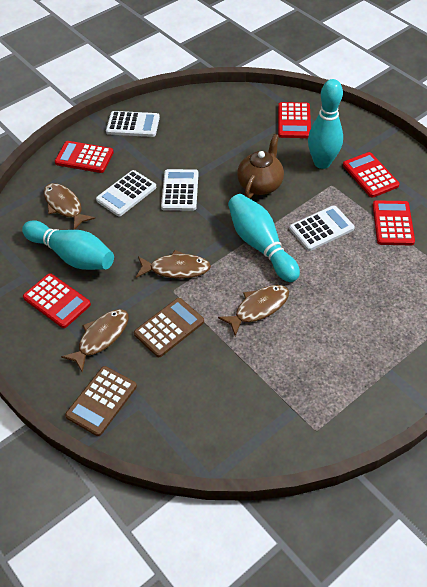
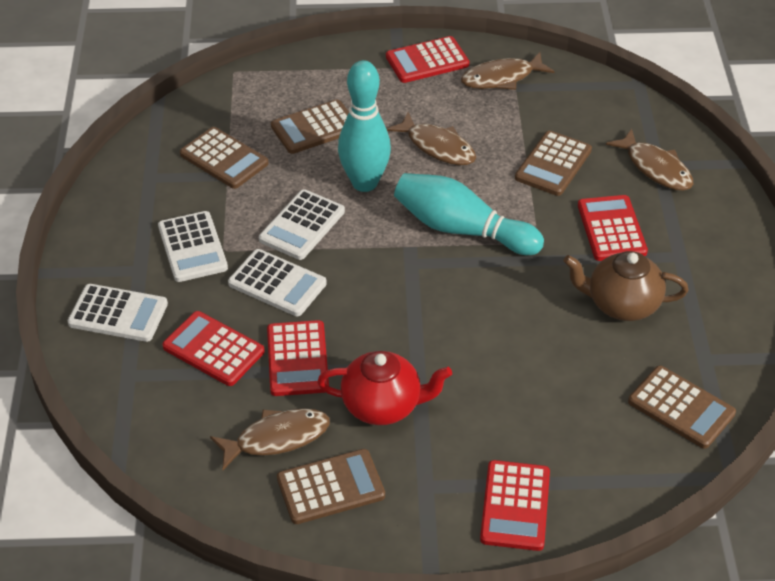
brown calculator: 2 -> 5
red teapot: 0 -> 1
turquoise bowling pin: 3 -> 2

